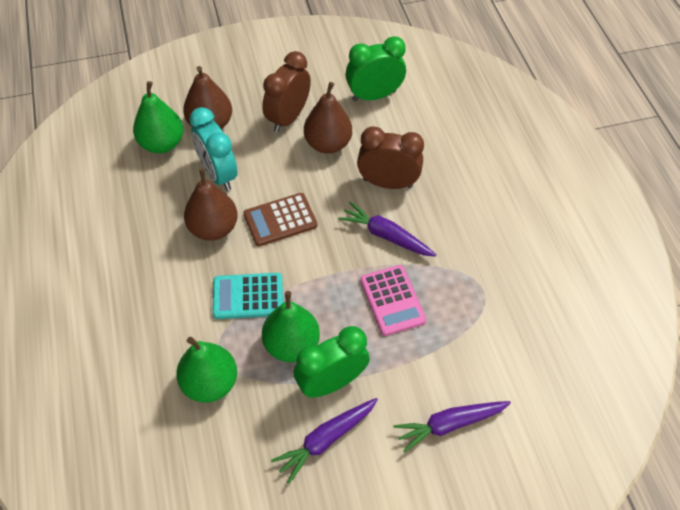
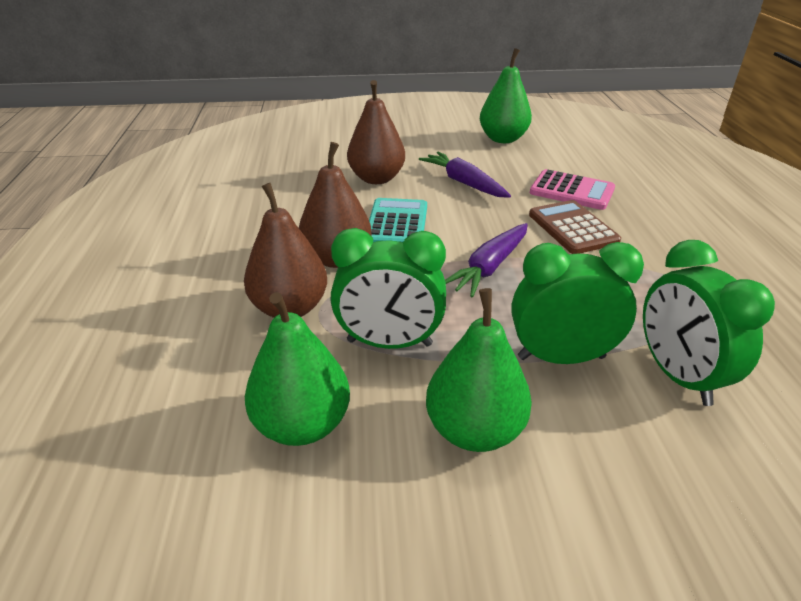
brown clock: 2 -> 0
green clock: 2 -> 3
purple carrot: 3 -> 2
turquoise clock: 1 -> 0

